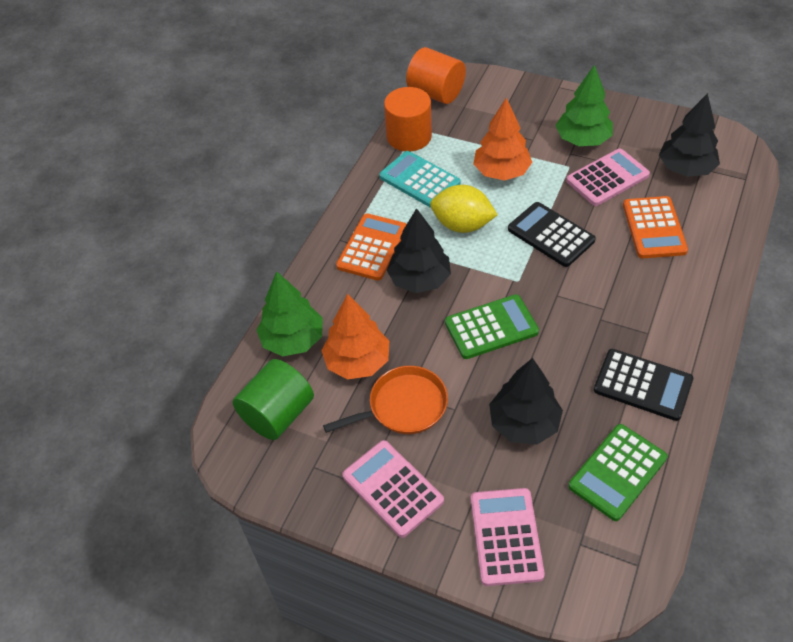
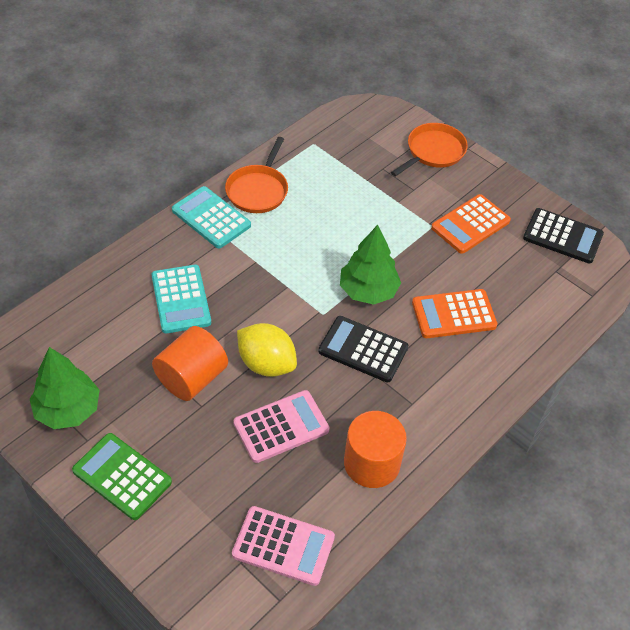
black tree: 3 -> 0
green calculator: 2 -> 1
green cylinder: 1 -> 0
orange pan: 1 -> 2
orange tree: 2 -> 0
pink calculator: 3 -> 2
turquoise calculator: 1 -> 2

